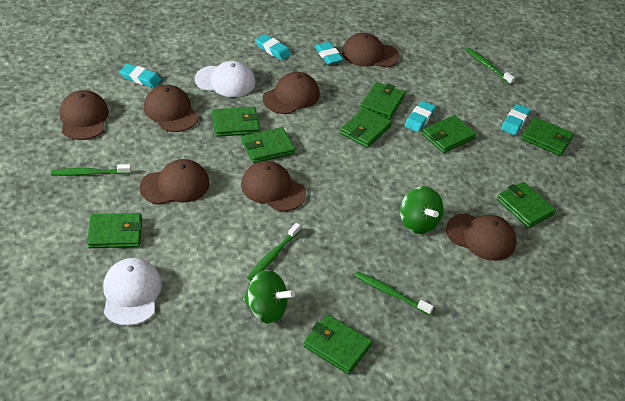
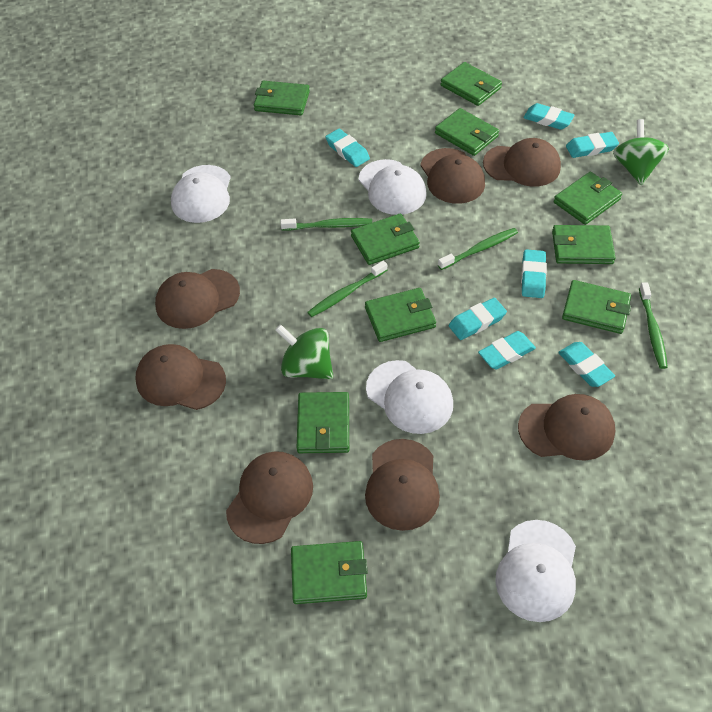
green wallet: 9 -> 10
turquoise eraser: 5 -> 7
white cap: 2 -> 4

